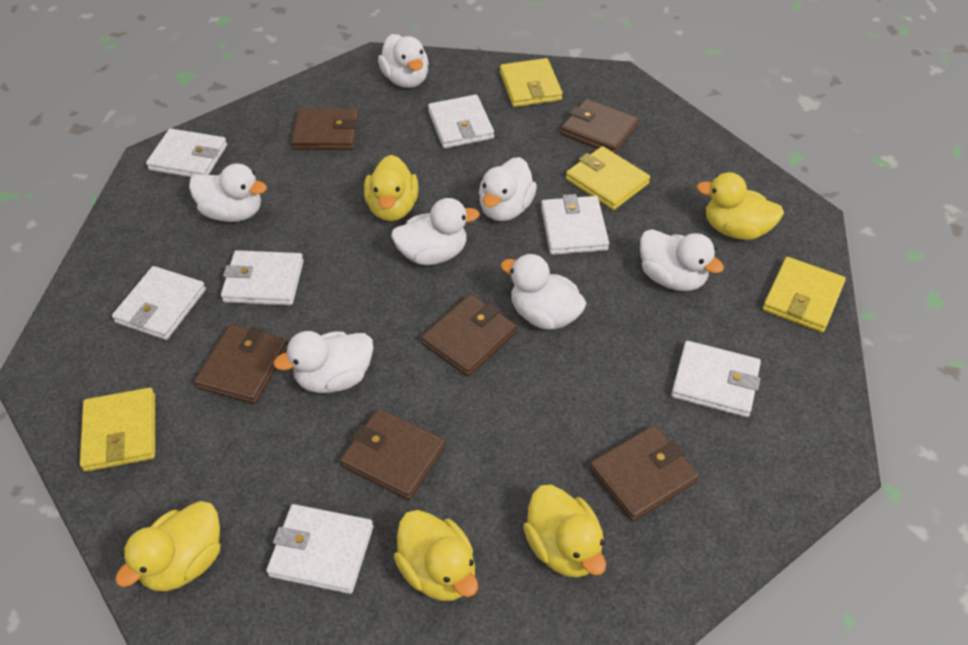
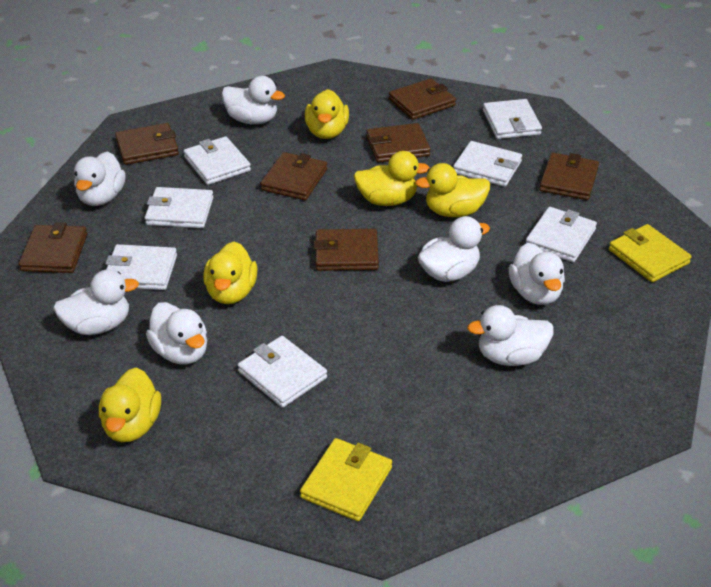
brown wallet: 6 -> 7
yellow wallet: 4 -> 2

